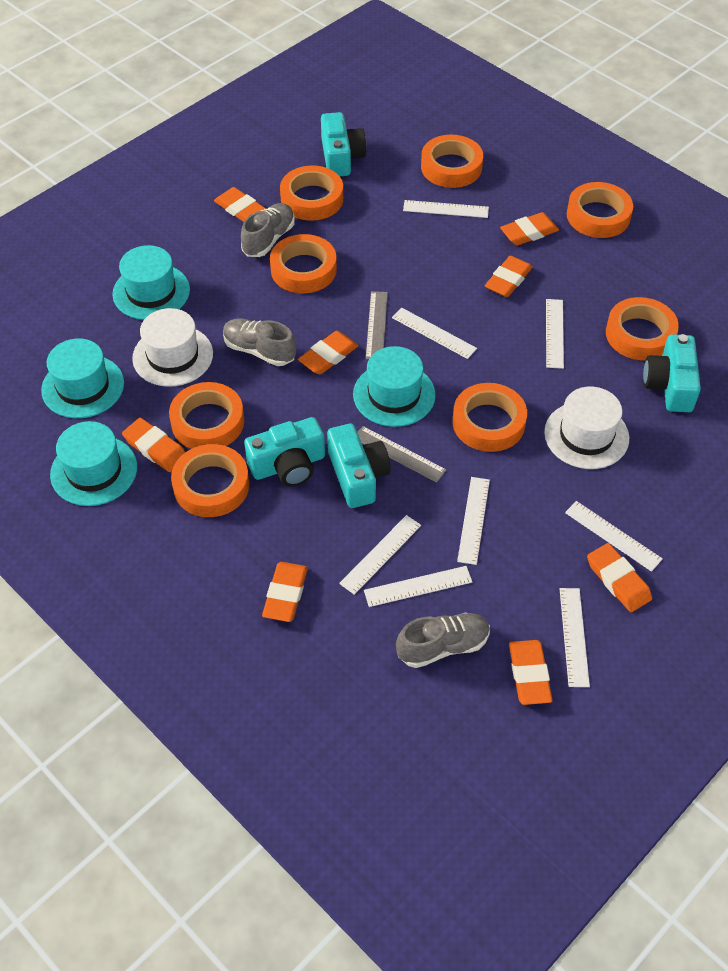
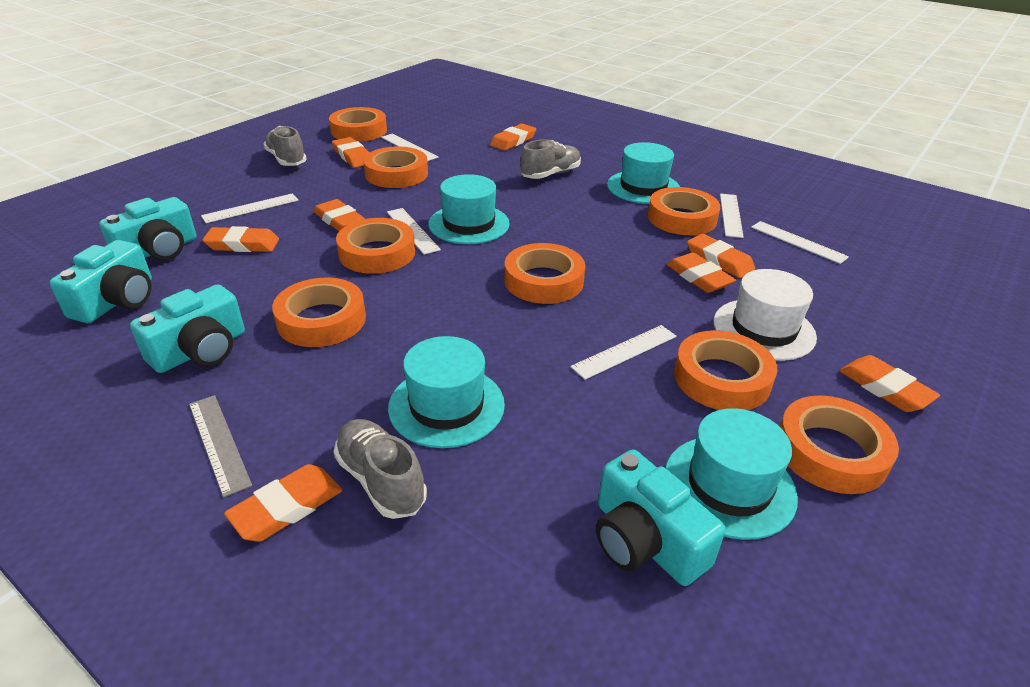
grey ruler: 2 -> 1
white hat: 2 -> 1
white ruler: 8 -> 6

